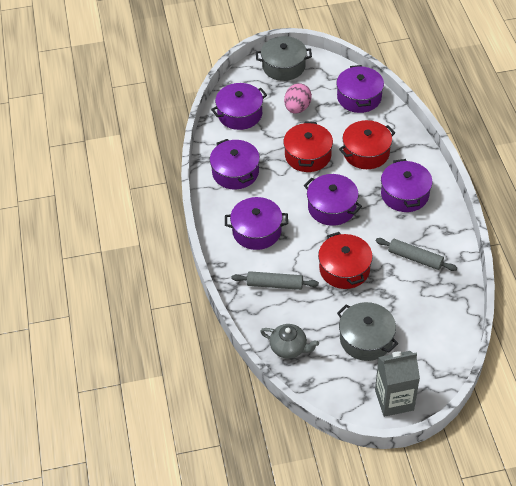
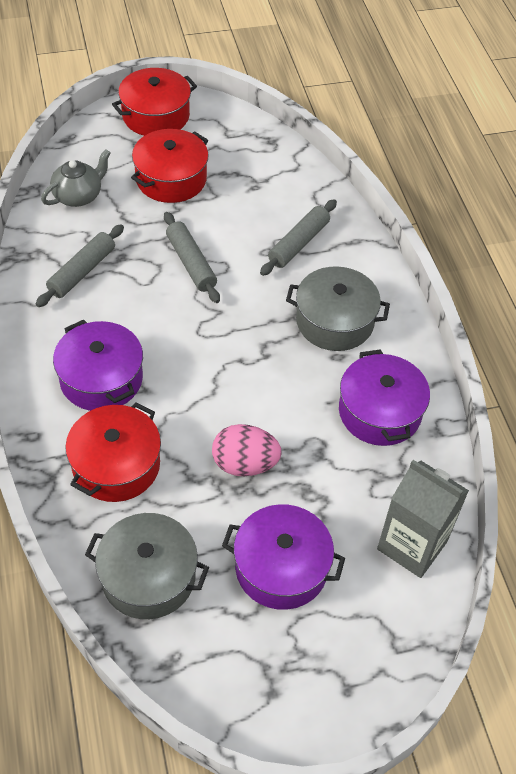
grey rolling pin: 2 -> 3
purple pot: 6 -> 3

